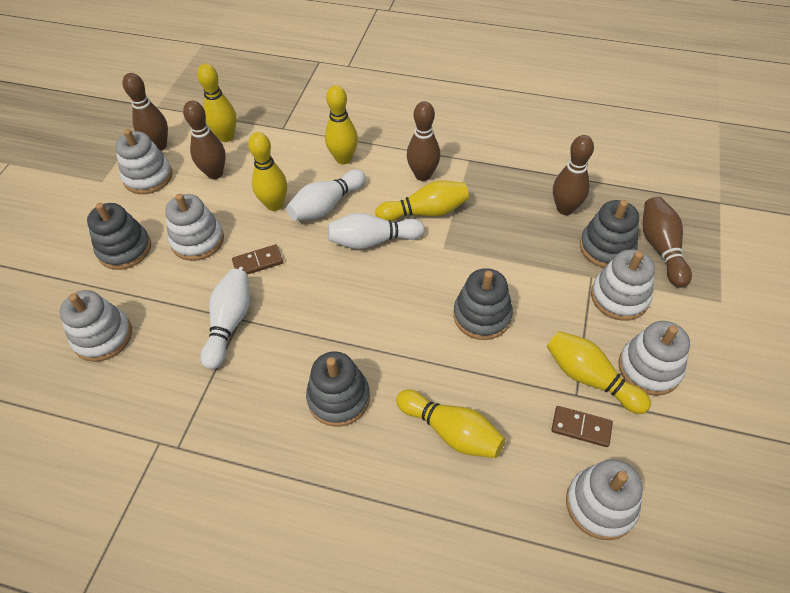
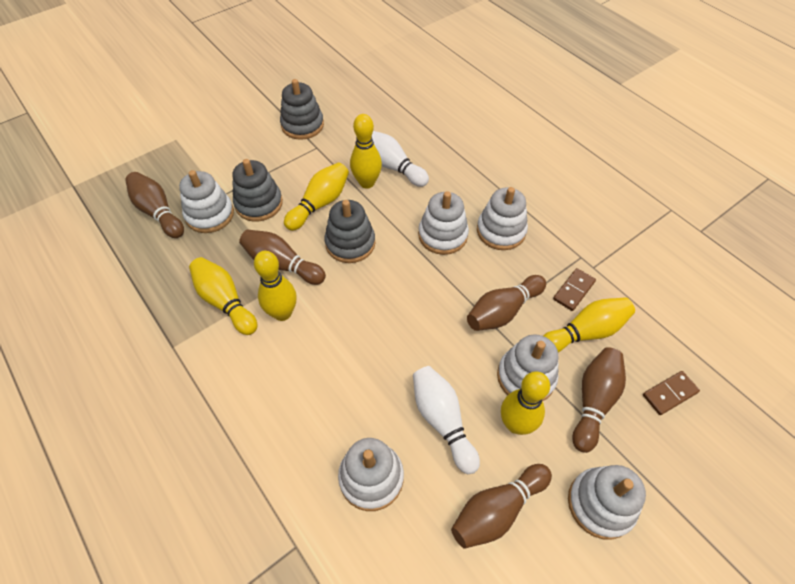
grey stacking toy: 4 -> 3
white bowling pin: 3 -> 2

